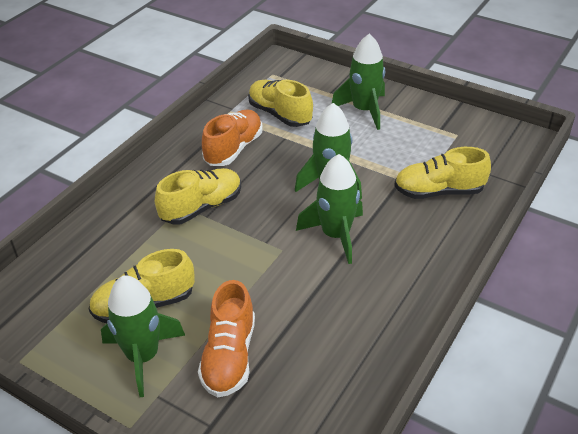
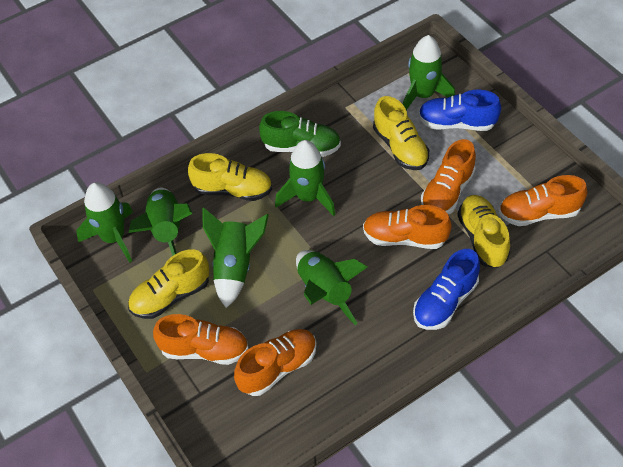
blue shoe: 0 -> 2
green rocket: 4 -> 6
green shoe: 0 -> 1
orange shoe: 2 -> 5

